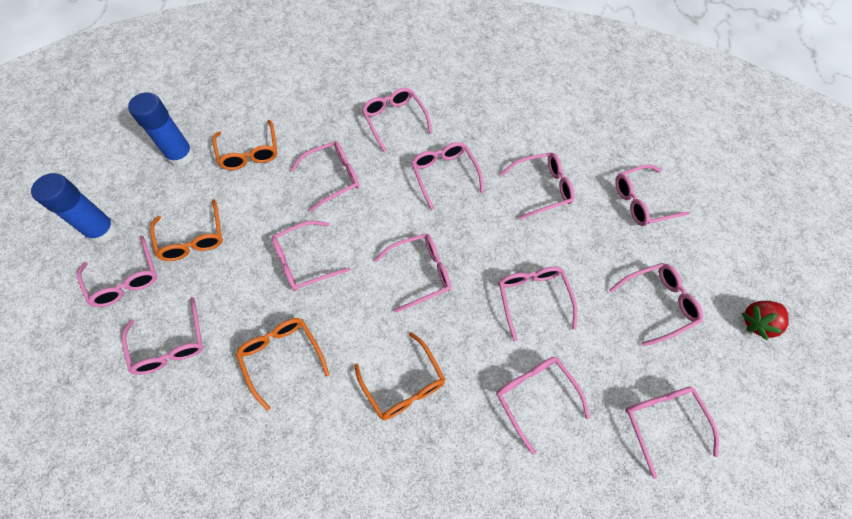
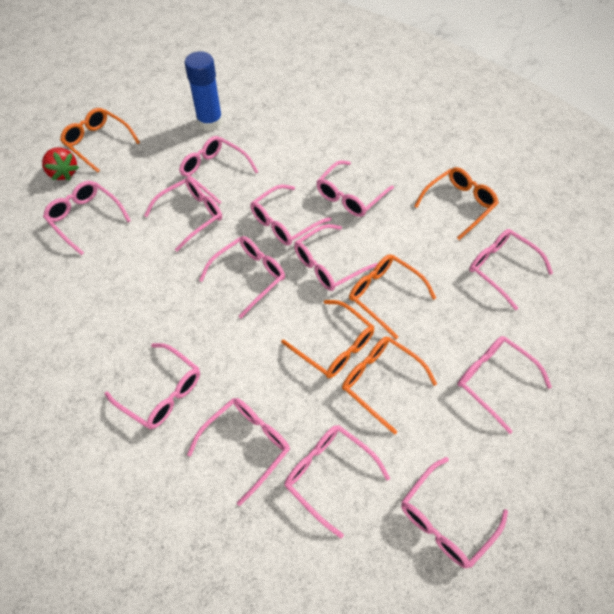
blue glue stick: 2 -> 1
orange glasses: 4 -> 5

